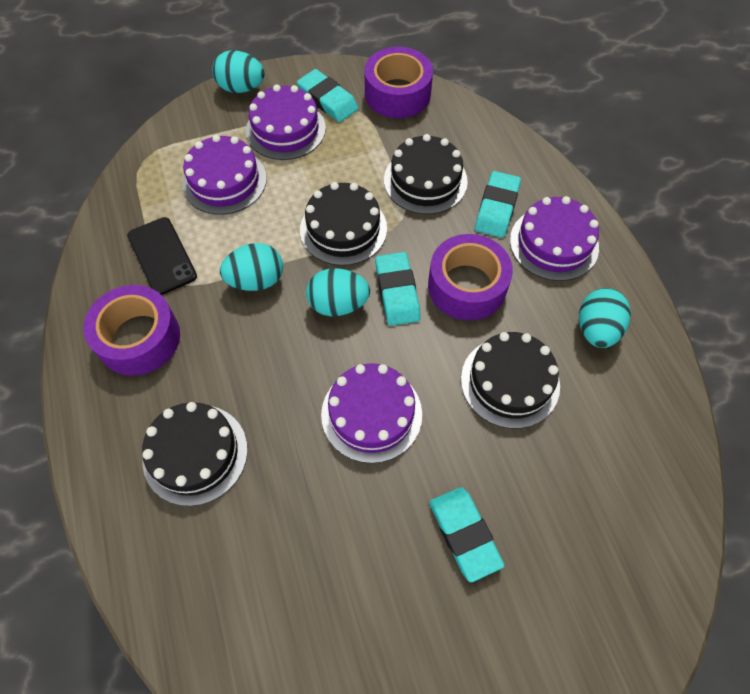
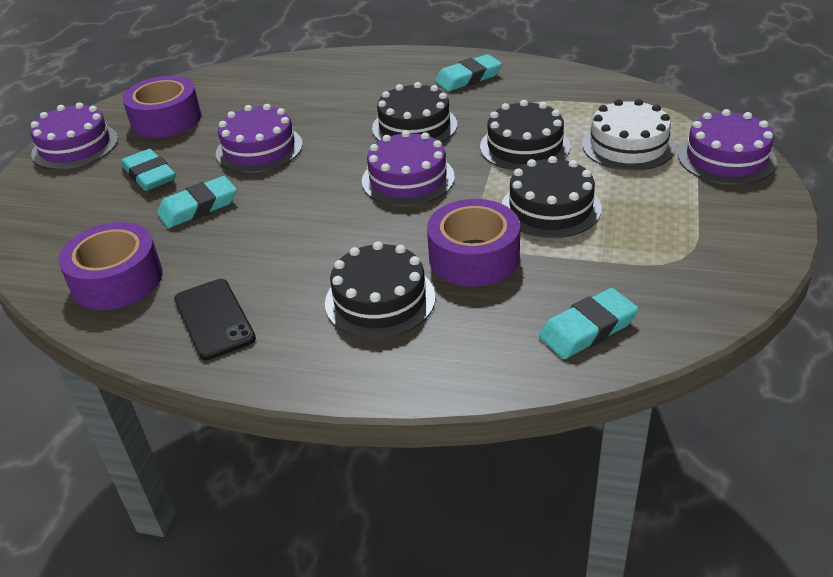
turquoise egg: 4 -> 0
white cake: 0 -> 1

